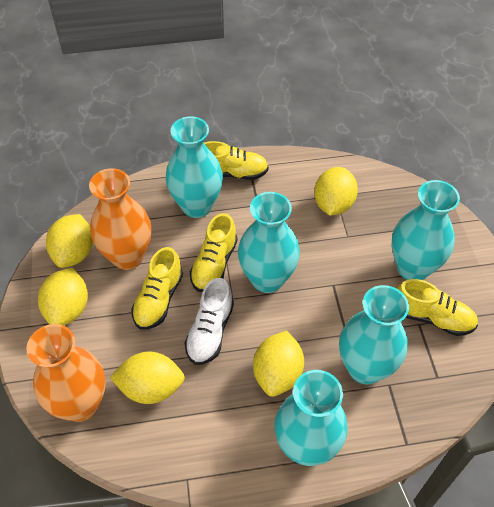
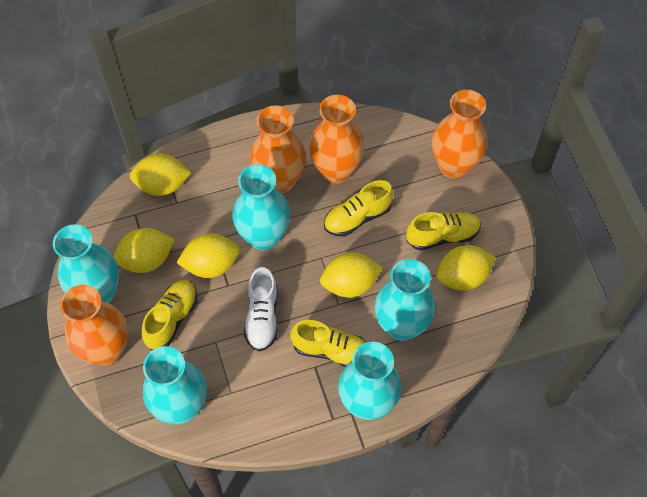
orange vase: 2 -> 4

